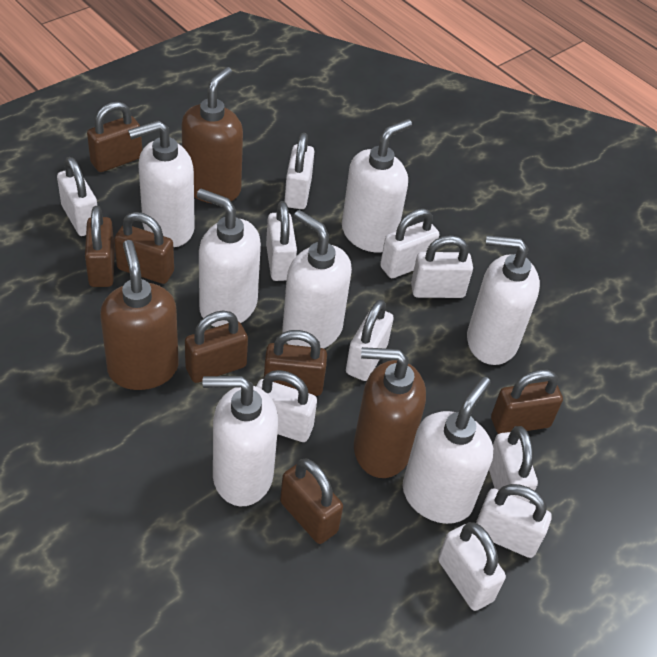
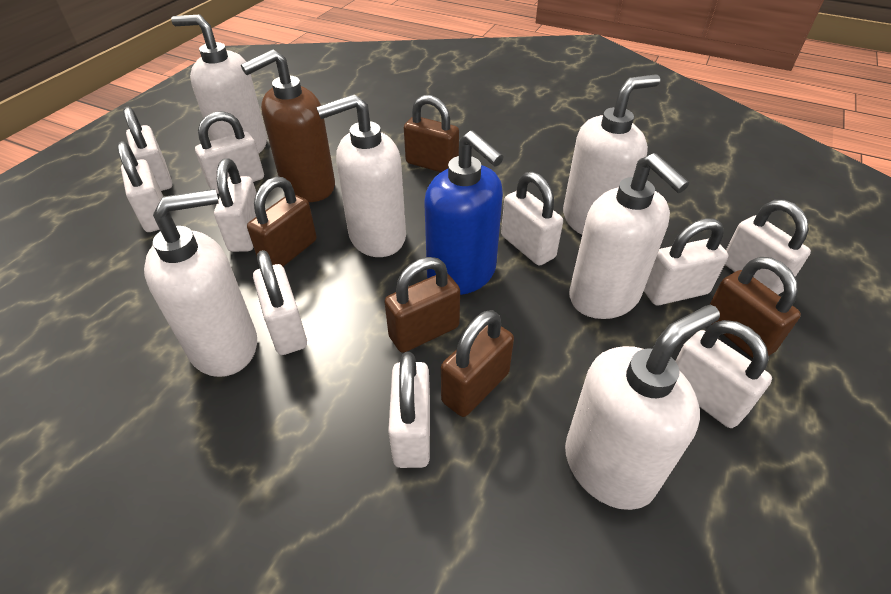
blue soap dispenser: 0 -> 1
brown padlock: 7 -> 5
brown soap dispenser: 3 -> 1
white soap dispenser: 7 -> 6

